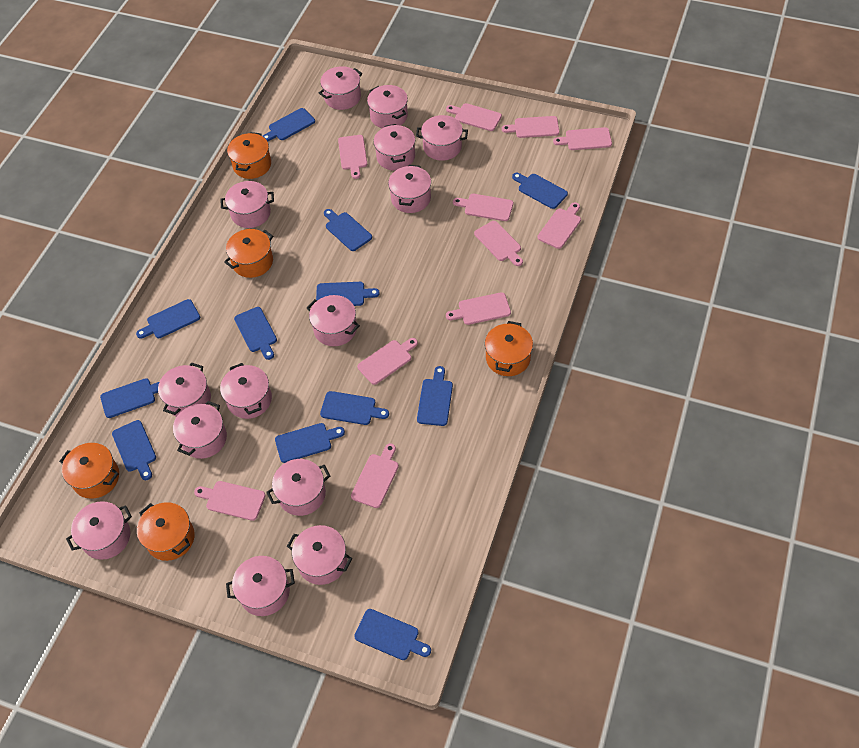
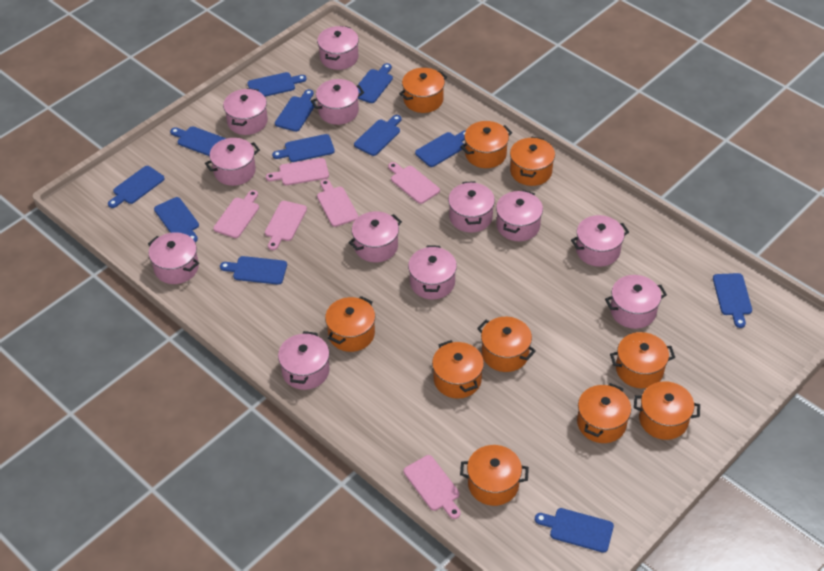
orange pot: 5 -> 10
pink cutting board: 11 -> 6
pink pot: 14 -> 12

